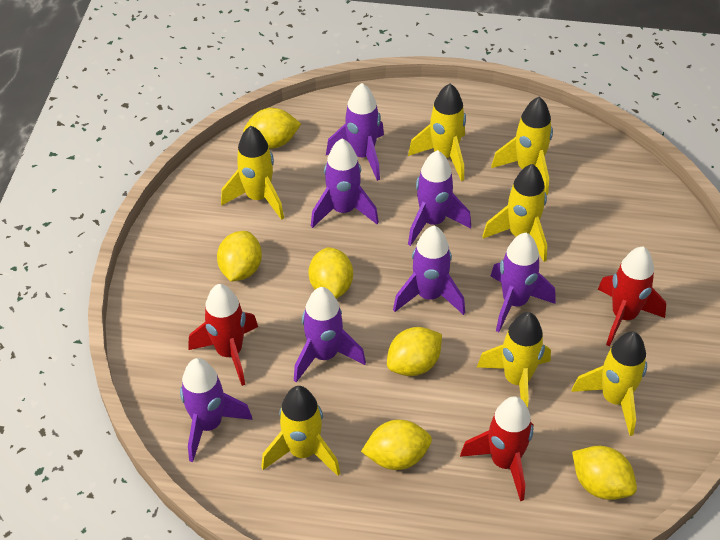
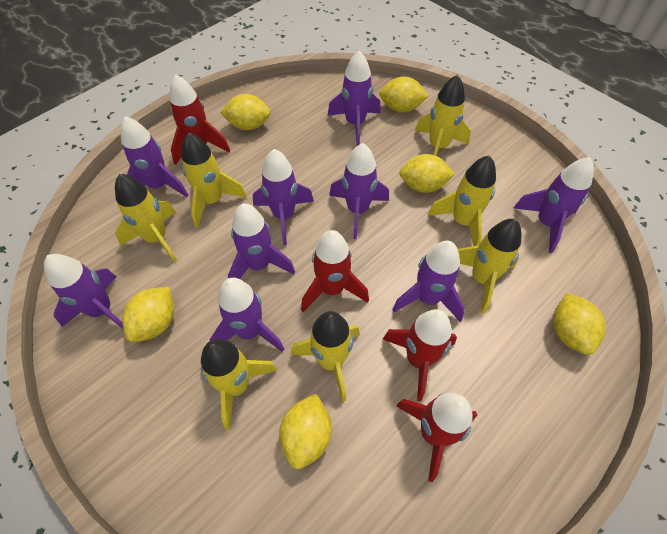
purple rocket: 7 -> 9
red rocket: 3 -> 4

